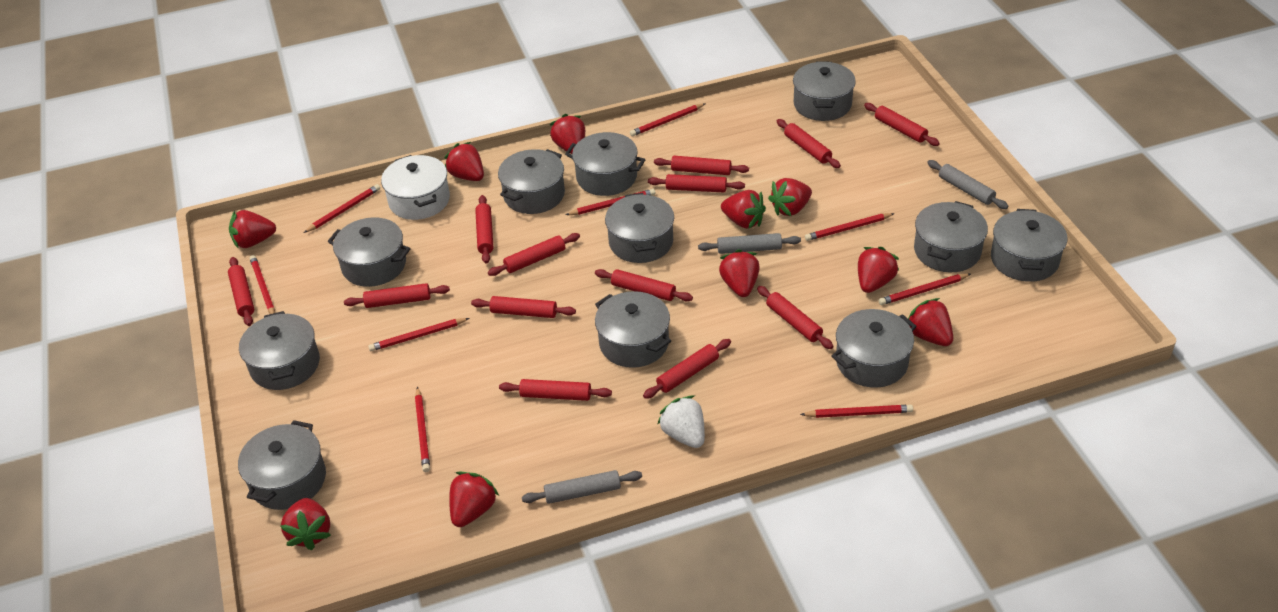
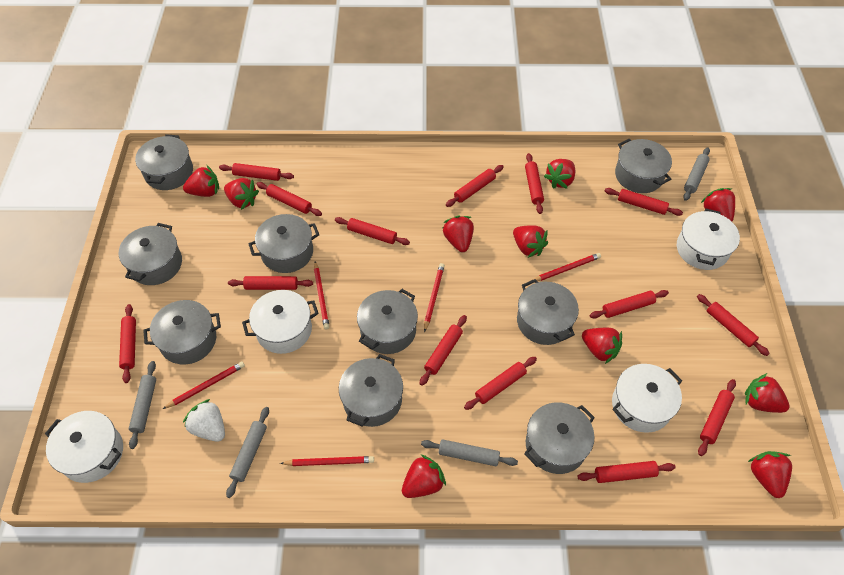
grey pot: 11 -> 9
grey rolling pin: 3 -> 4
red pencil: 9 -> 5
red rolling pin: 13 -> 14
white pot: 1 -> 4

